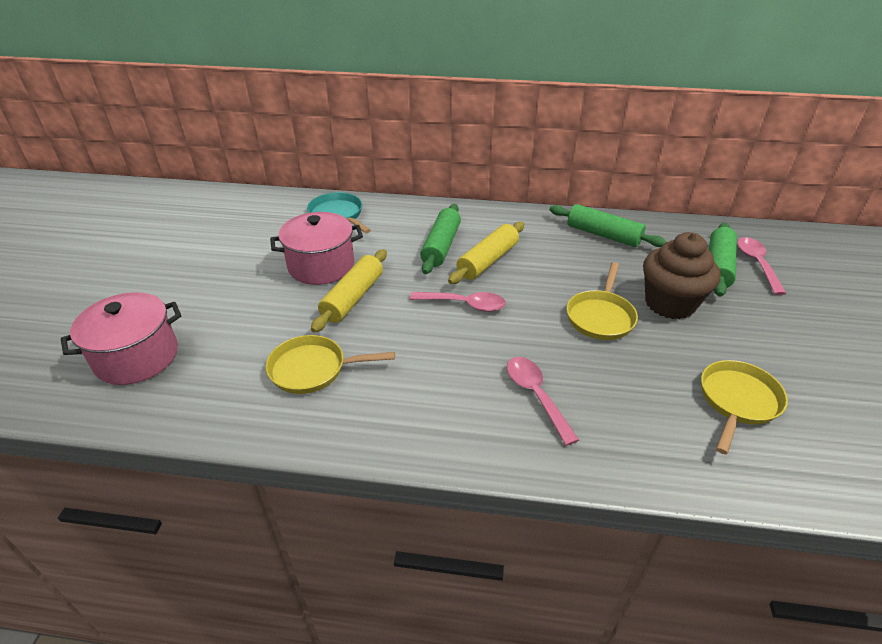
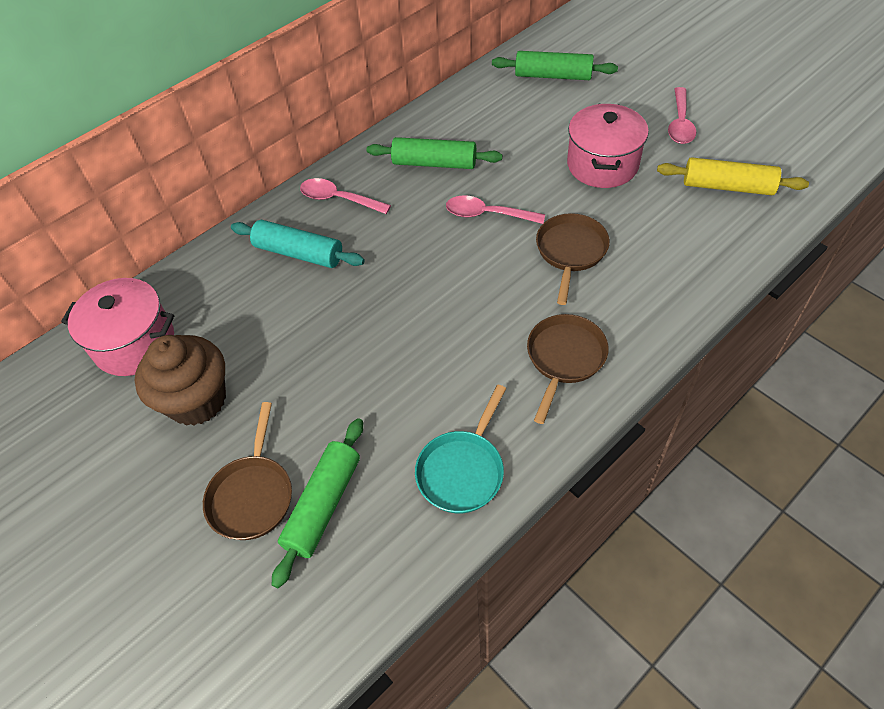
brown pan: 0 -> 3
turquoise rolling pin: 0 -> 1
yellow pan: 3 -> 0
yellow rolling pin: 2 -> 1

